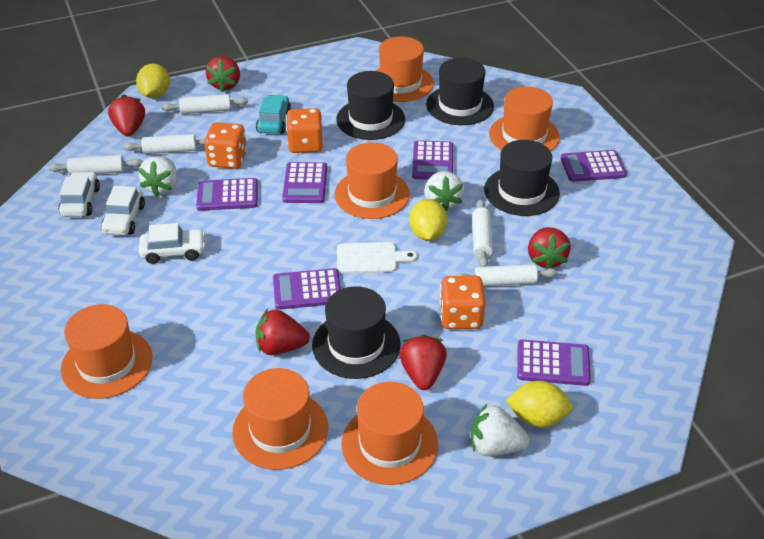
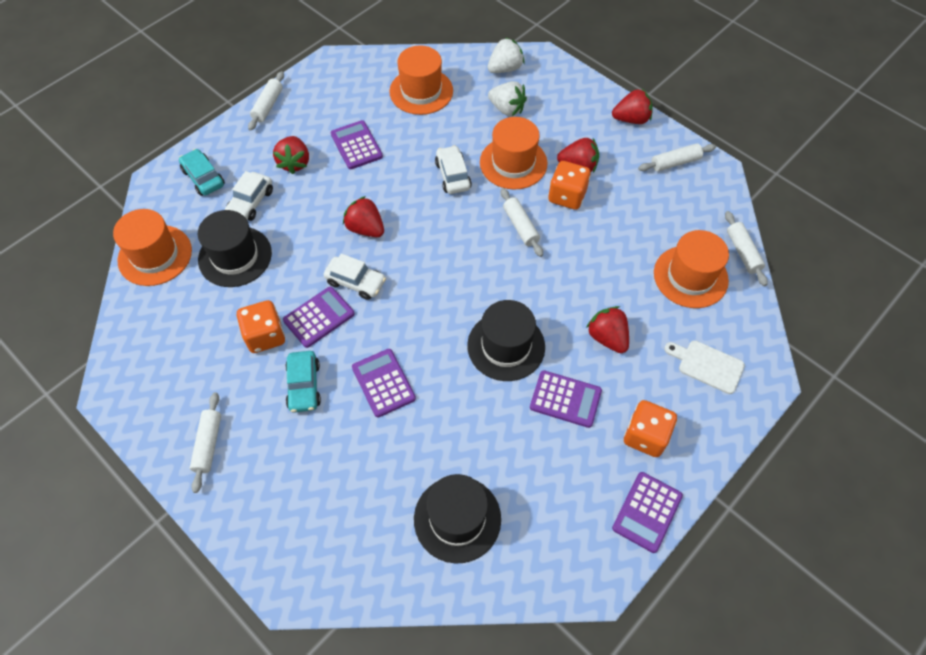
black hat: 4 -> 3
orange hat: 6 -> 4
purple calculator: 6 -> 5
turquoise car: 1 -> 2
white strawberry: 3 -> 2
yellow lemon: 3 -> 0

